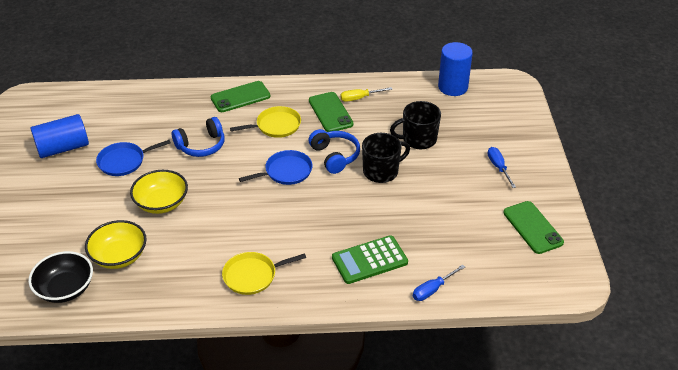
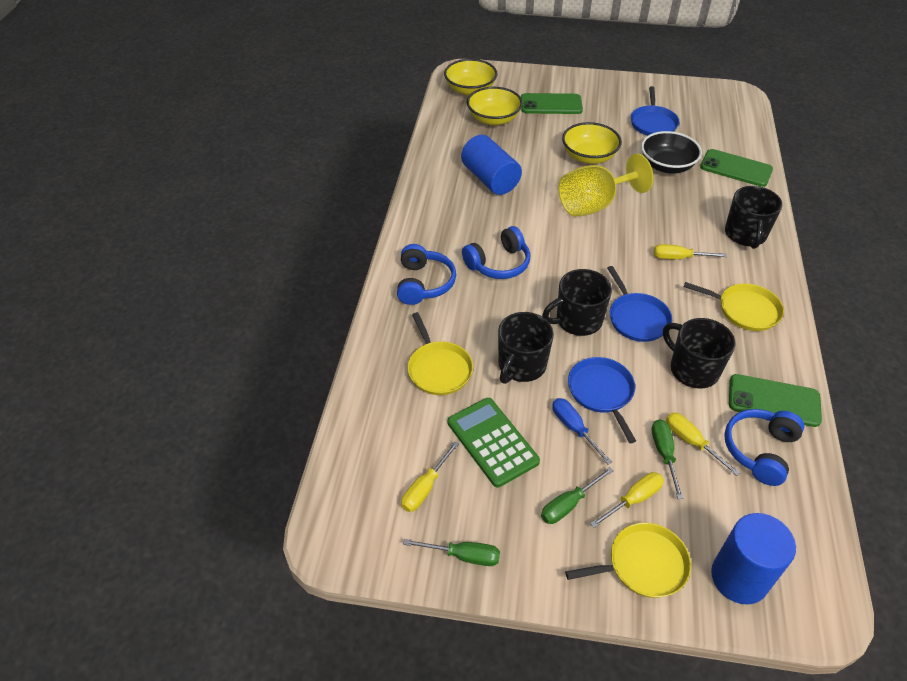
black mug: 2 -> 4
blue headphones: 2 -> 3
blue pan: 2 -> 3
blue screwdriver: 2 -> 1
green screwdriver: 0 -> 3
yellow bowl: 2 -> 3
yellow goblet: 0 -> 1
yellow pan: 2 -> 3
yellow screwdriver: 1 -> 4

